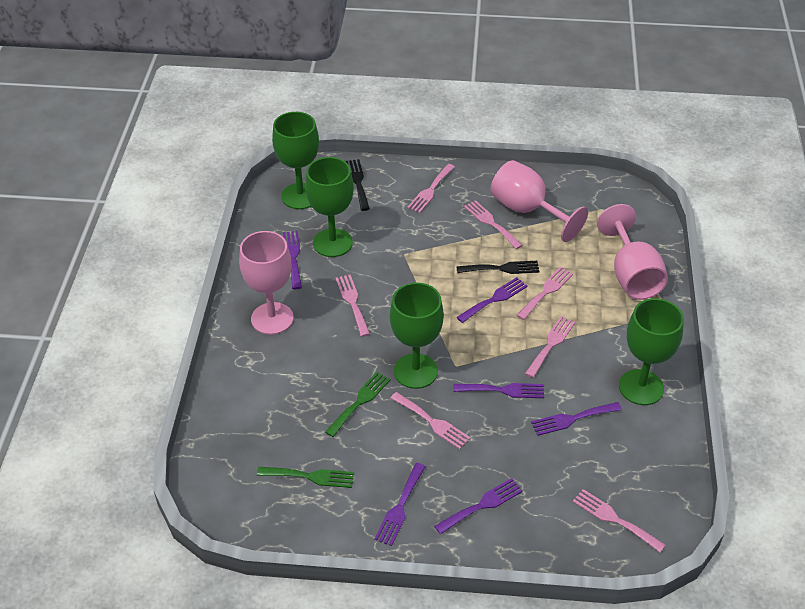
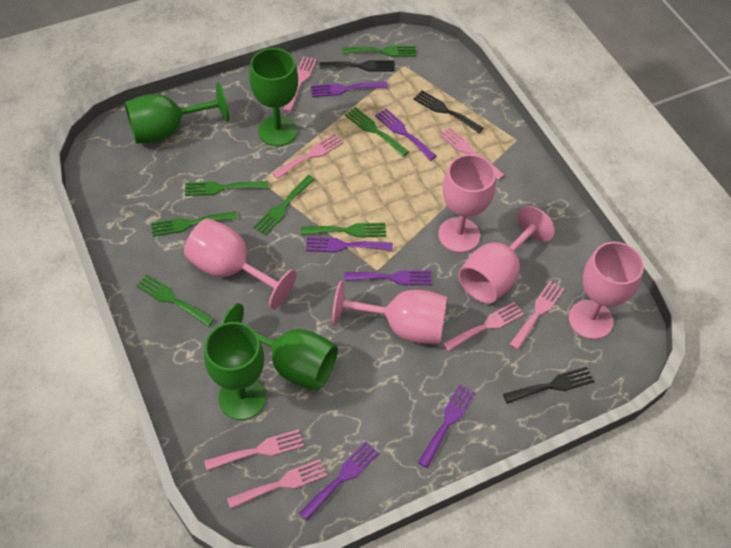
black fork: 2 -> 3
green fork: 2 -> 7
pink goblet: 3 -> 5

